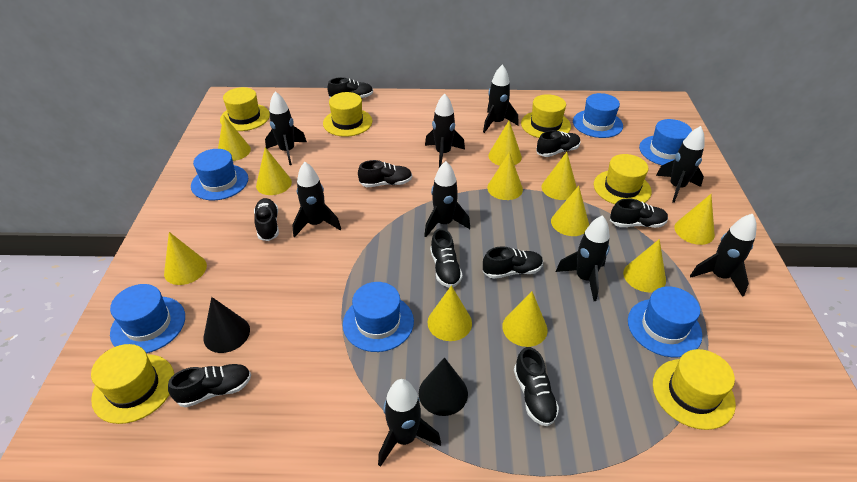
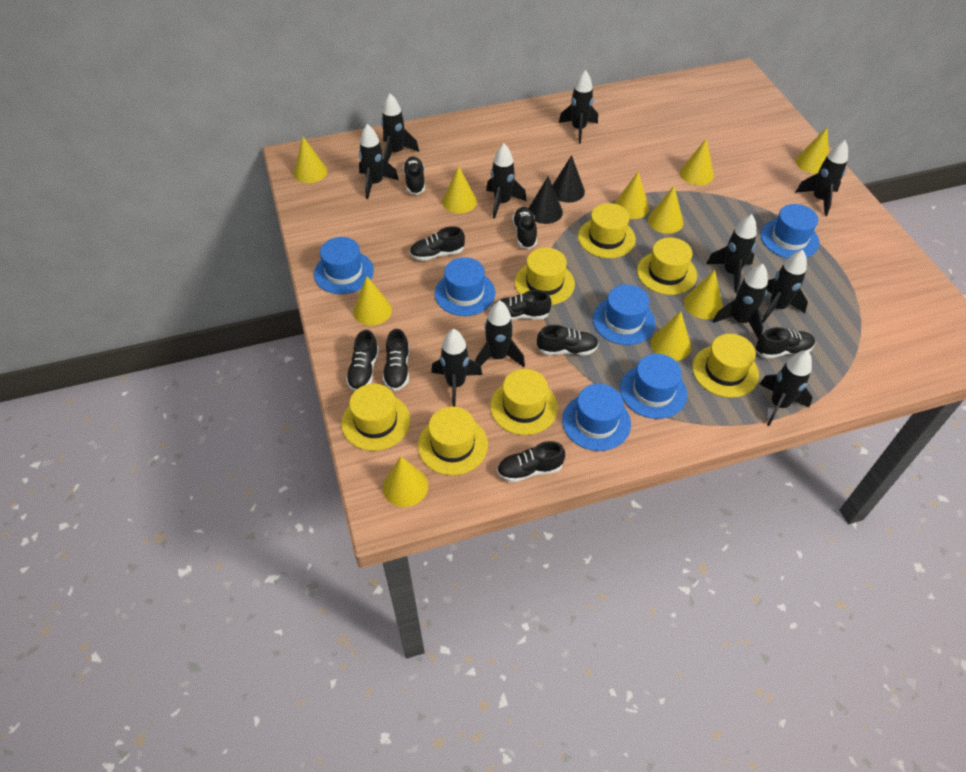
black rocket: 9 -> 11
yellow cone: 11 -> 10
yellow hat: 6 -> 7

